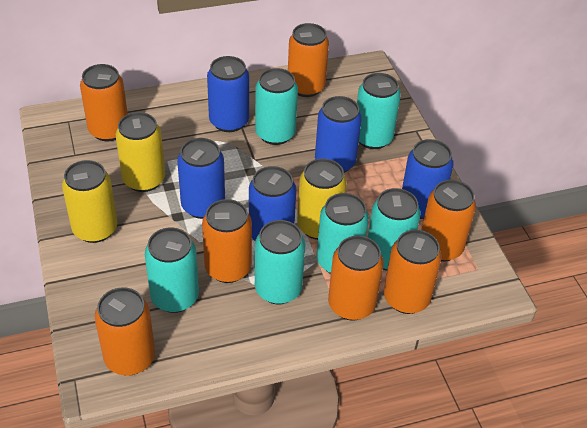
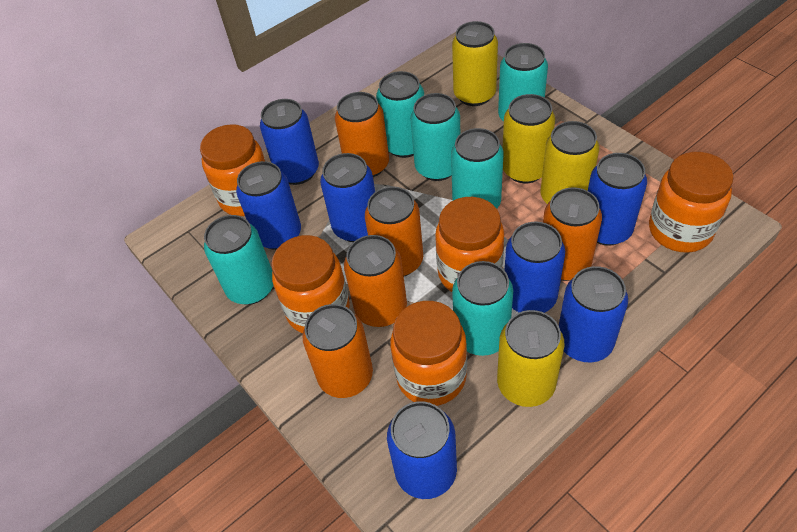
blue can: 5 -> 7
orange can: 7 -> 5
orange jar: 0 -> 5
yellow can: 3 -> 4

